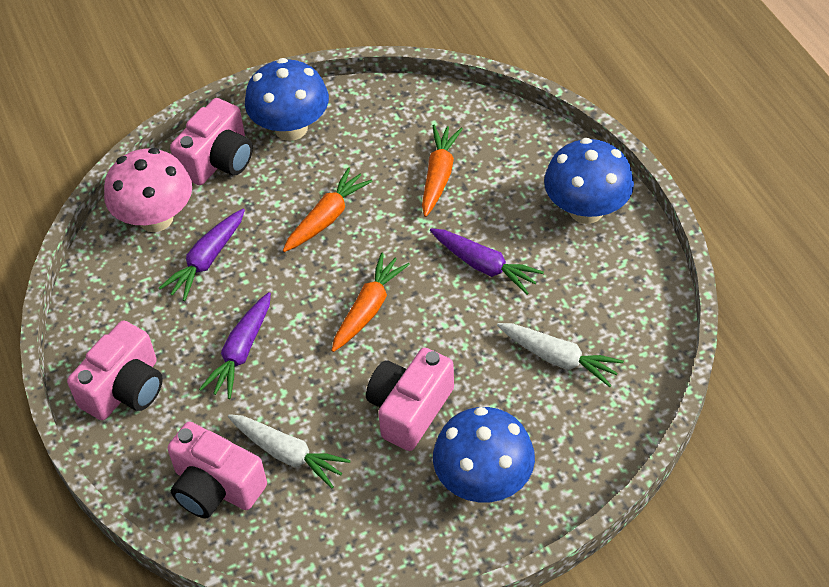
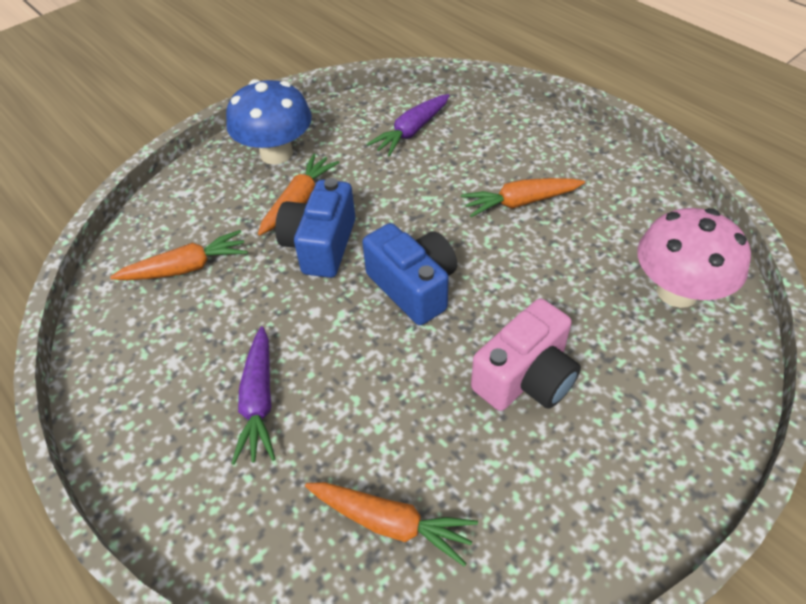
blue camera: 0 -> 2
blue mushroom: 3 -> 1
orange carrot: 3 -> 4
pink camera: 4 -> 1
purple carrot: 3 -> 2
white carrot: 2 -> 0

